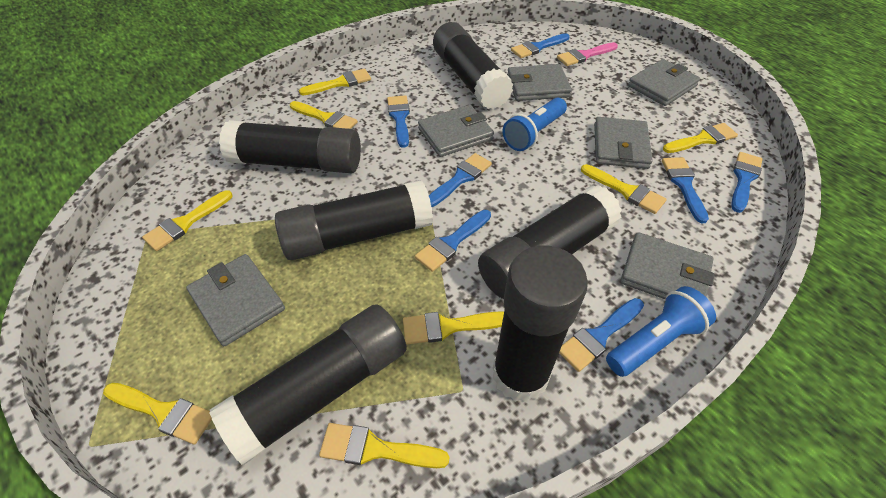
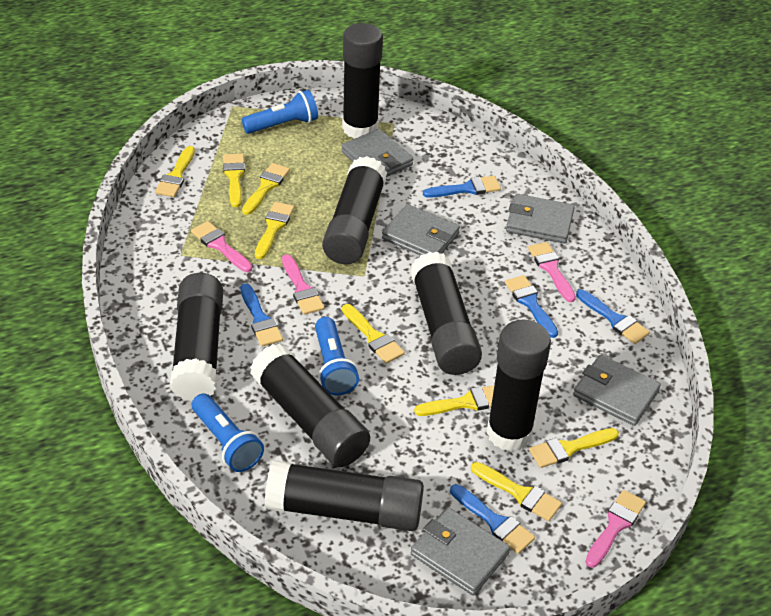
black glue stick: 6 -> 7
blue brush: 7 -> 5
blue flashlight: 2 -> 3
grey wallet: 6 -> 5
pink brush: 1 -> 4

